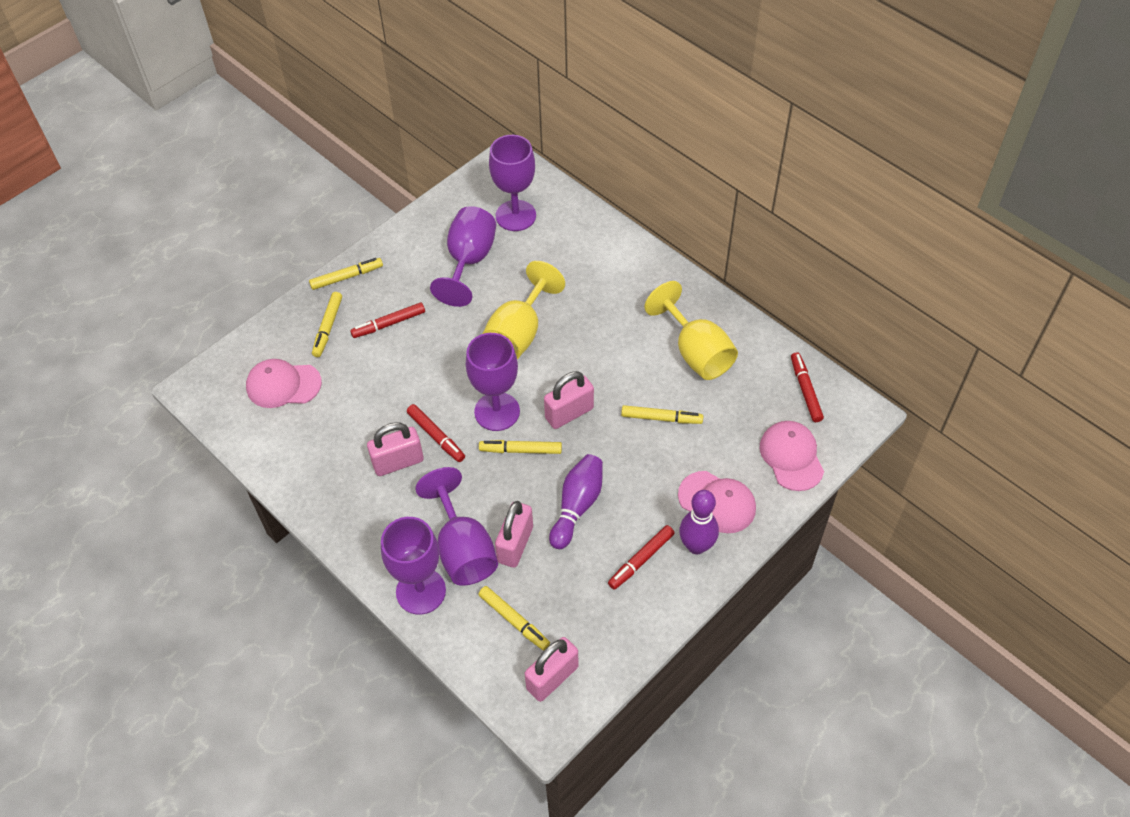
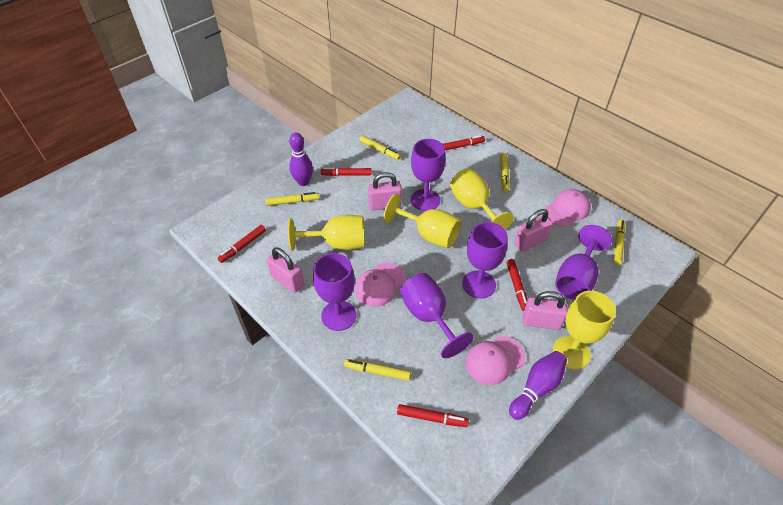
red marker: 4 -> 5
yellow goblet: 2 -> 4

